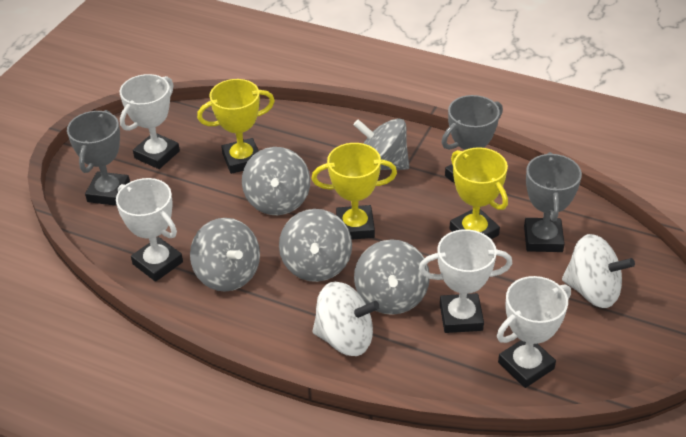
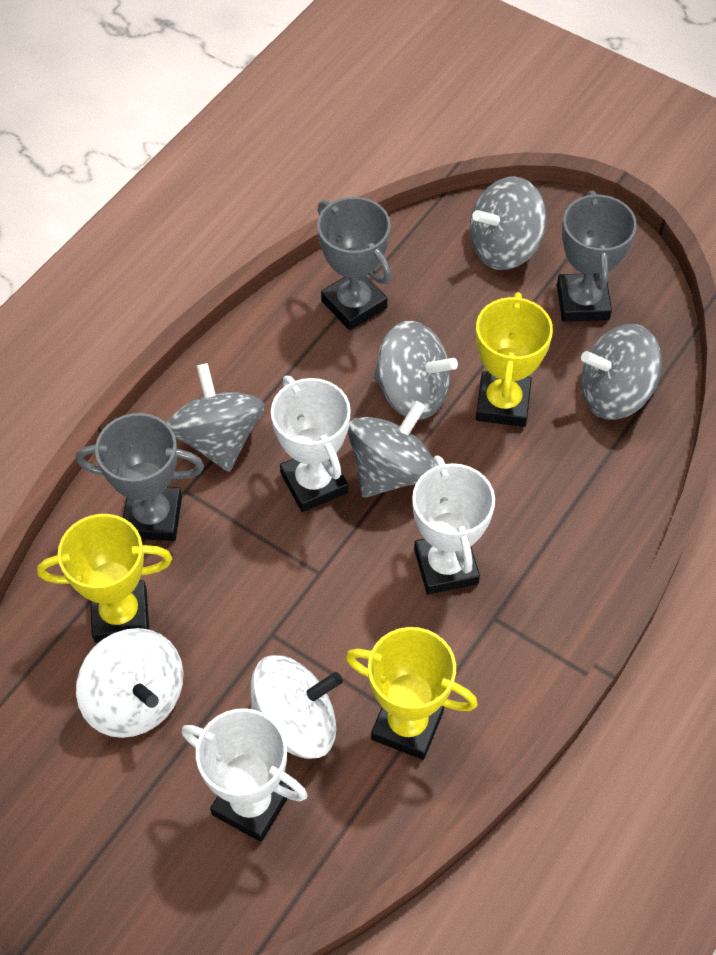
white trophy: 4 -> 3

